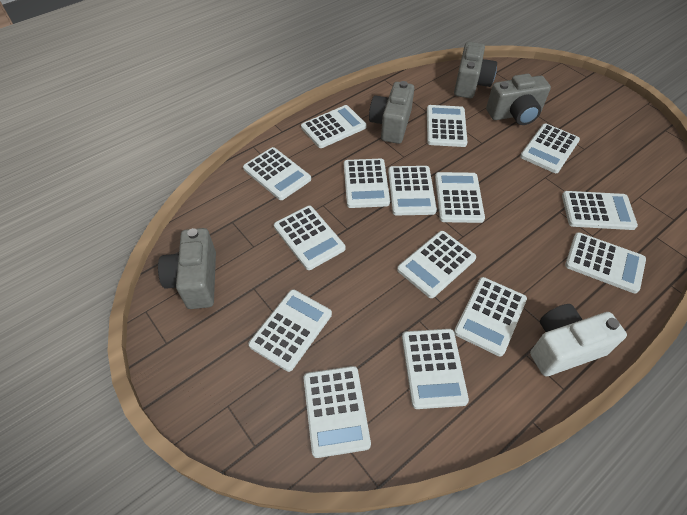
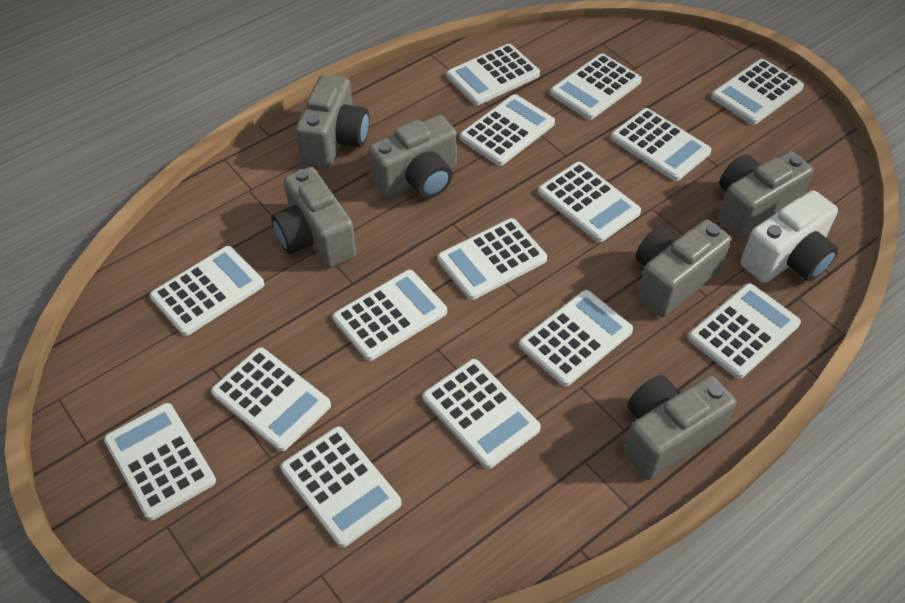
grey camera: 4 -> 6

